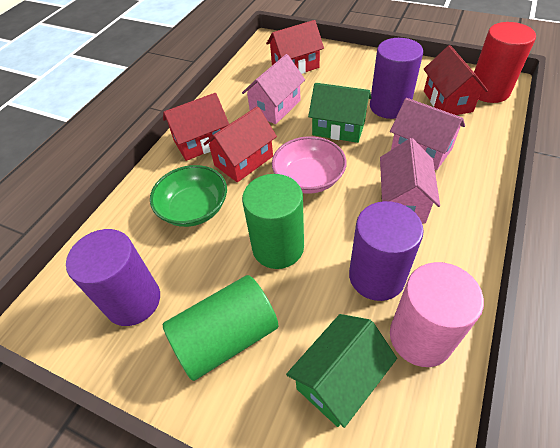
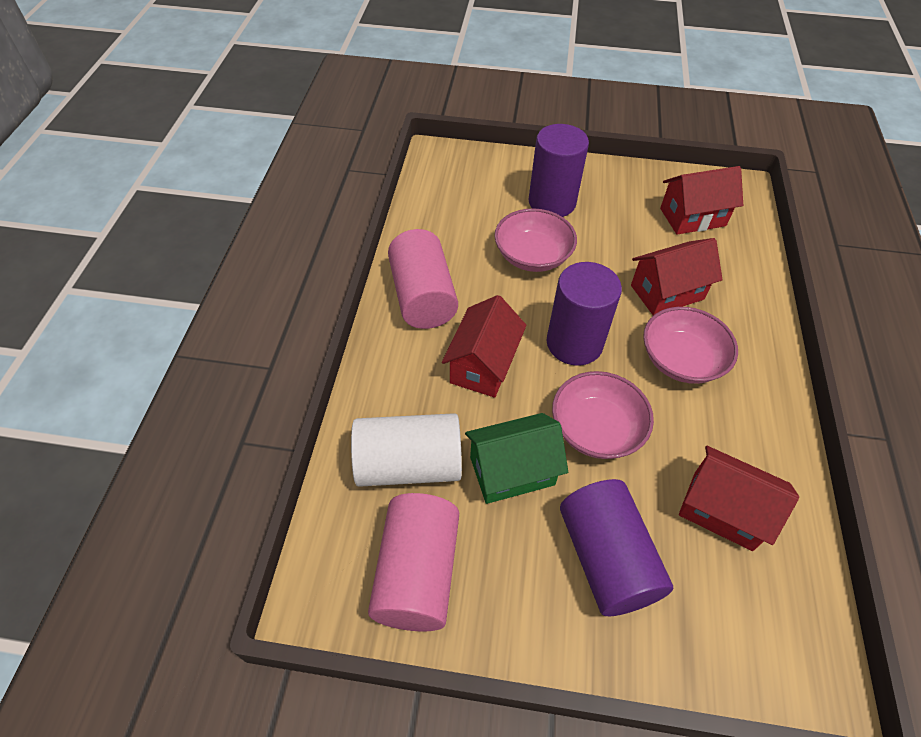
green bowl: 1 -> 0
green cylinder: 2 -> 0
green house: 2 -> 1
pink bowl: 1 -> 3
pink cylinder: 1 -> 2
pink house: 3 -> 0
red cylinder: 1 -> 0
white cylinder: 0 -> 1

